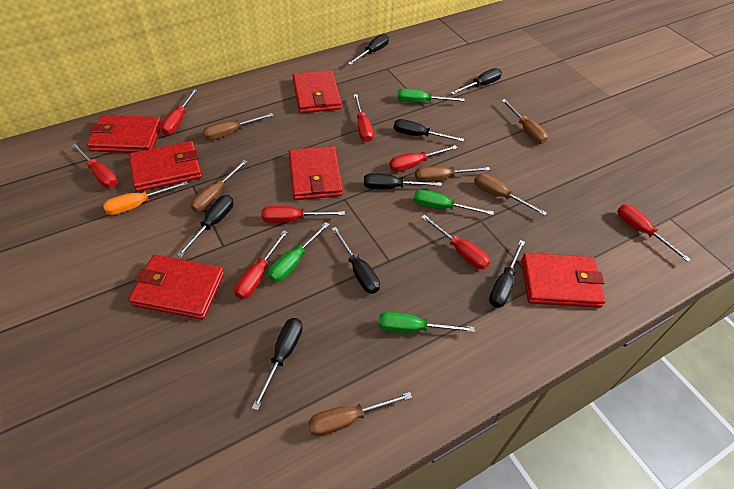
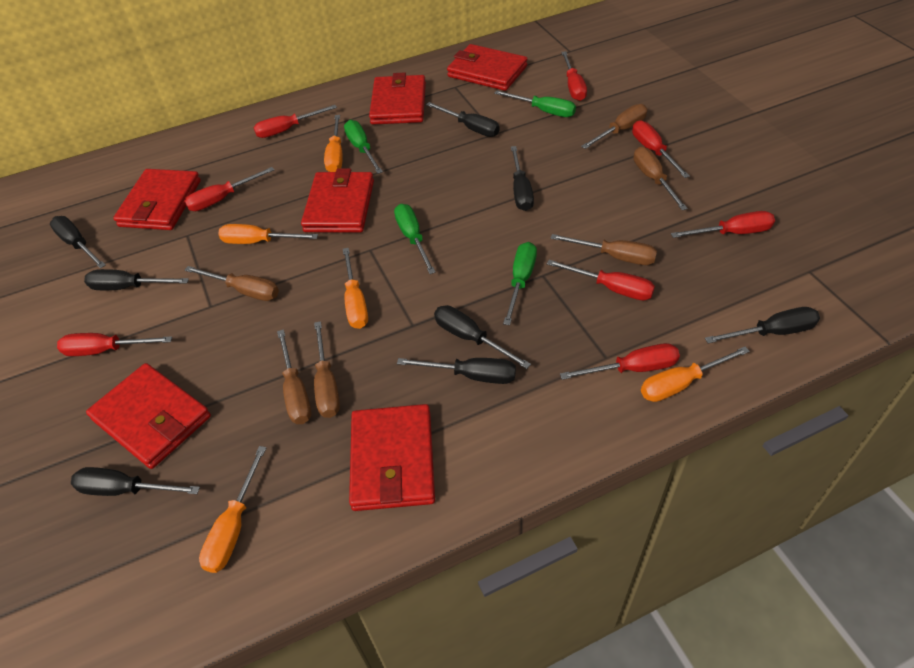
orange screwdriver: 1 -> 5

